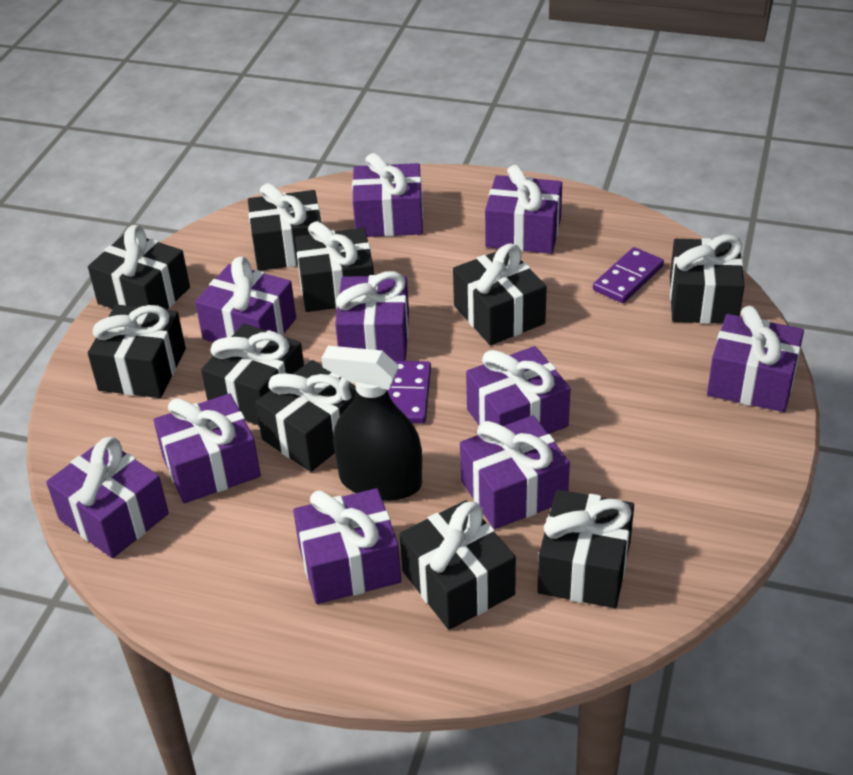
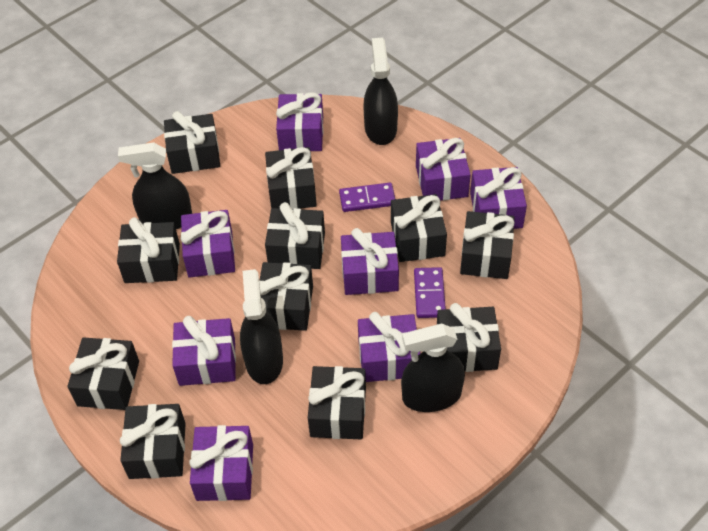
black gift: 10 -> 11
black spray bottle: 1 -> 4
purple gift: 10 -> 8

